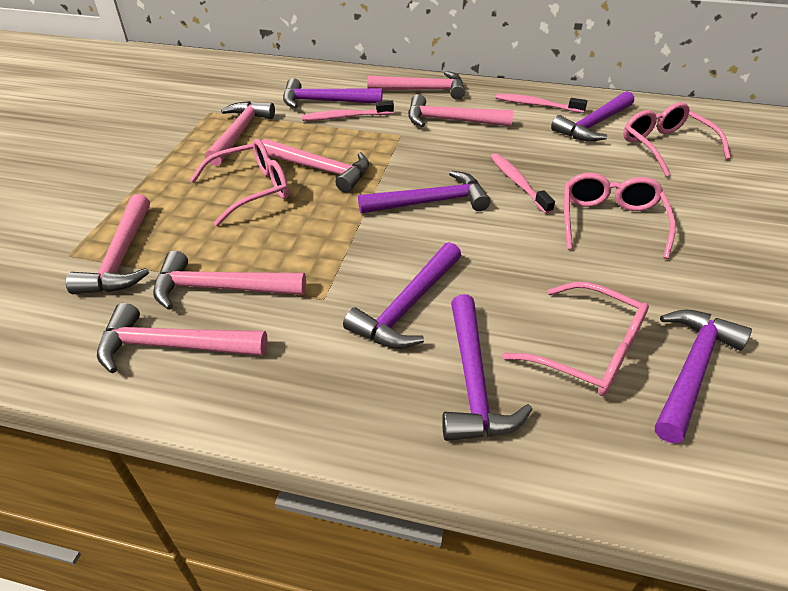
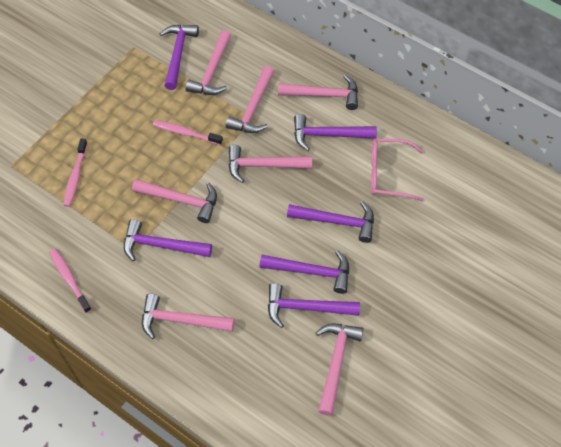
pink glasses: 4 -> 1

